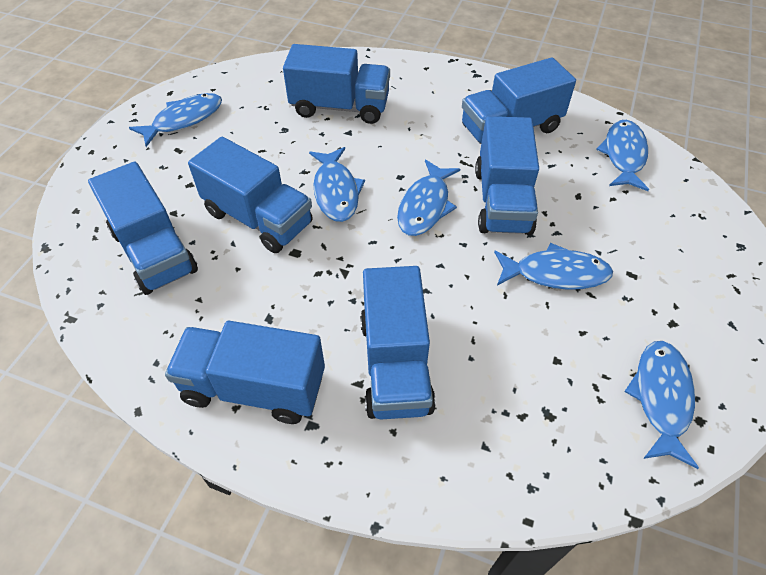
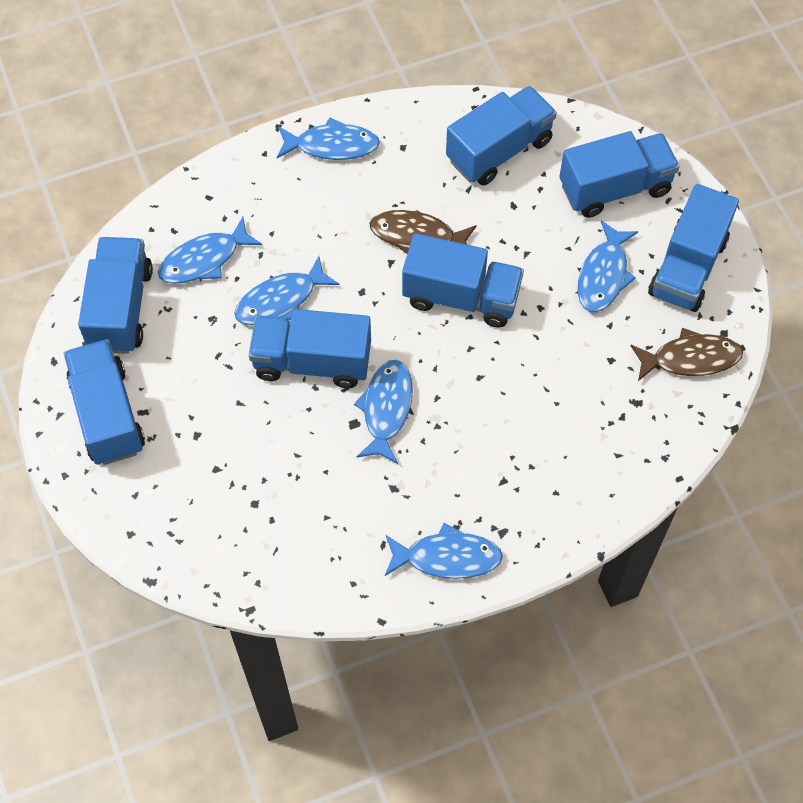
brown fish: 0 -> 2

